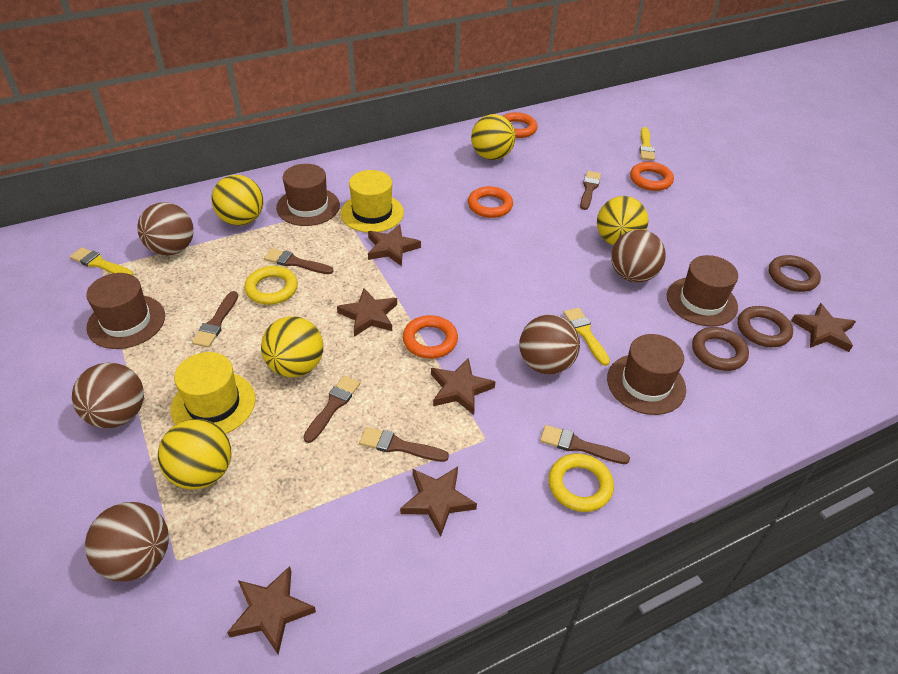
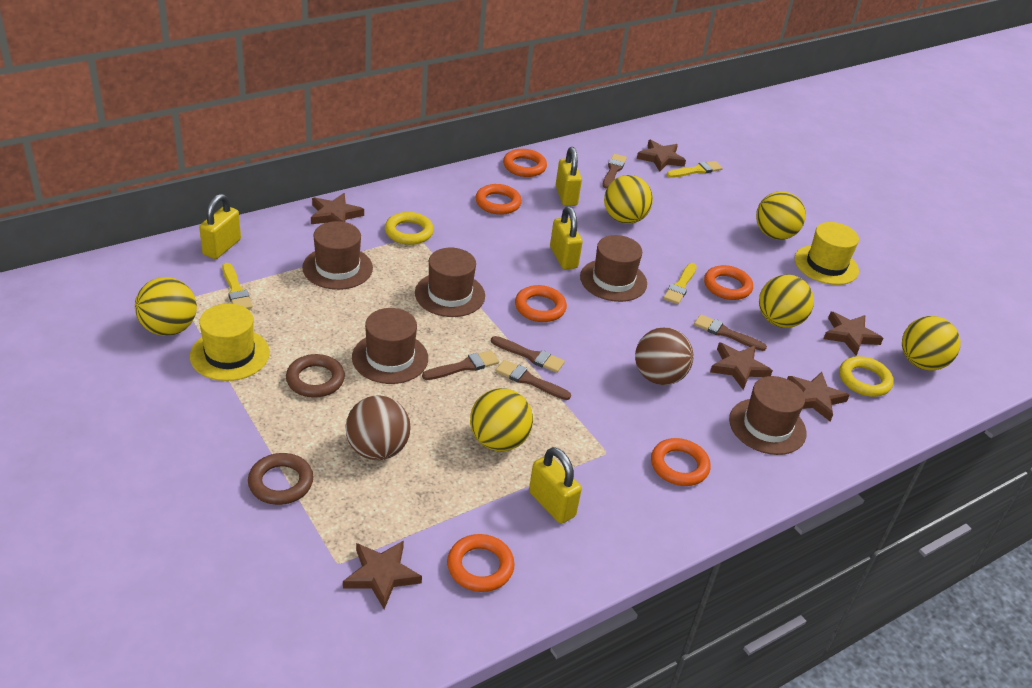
brown ball: 5 -> 2
brown brush: 6 -> 5
brown hat: 4 -> 5
brown ring: 3 -> 2
orange ring: 4 -> 6
yellow ball: 5 -> 6
yellow padlock: 0 -> 4

